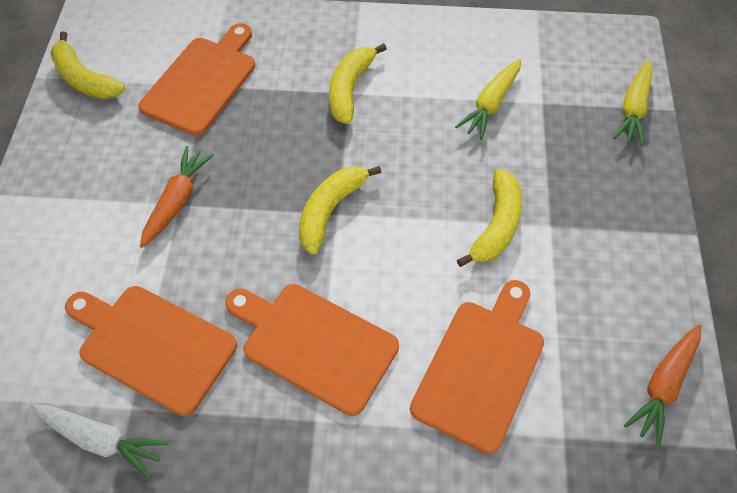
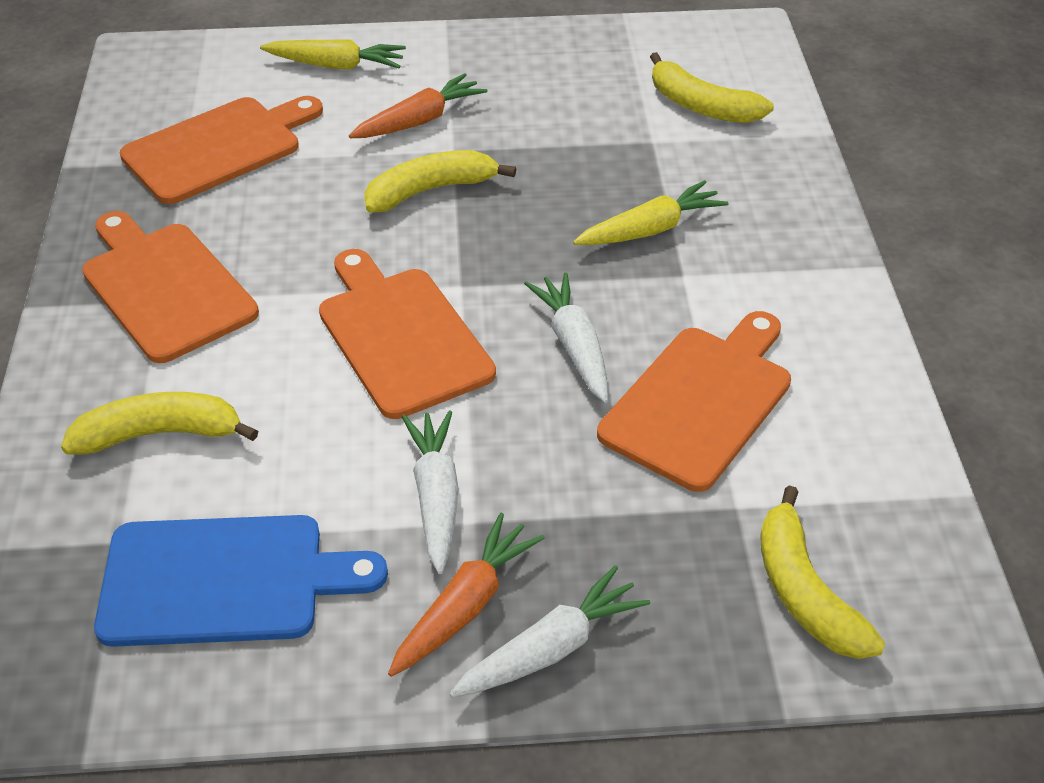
blue cutting board: 0 -> 1
white carrot: 1 -> 3

